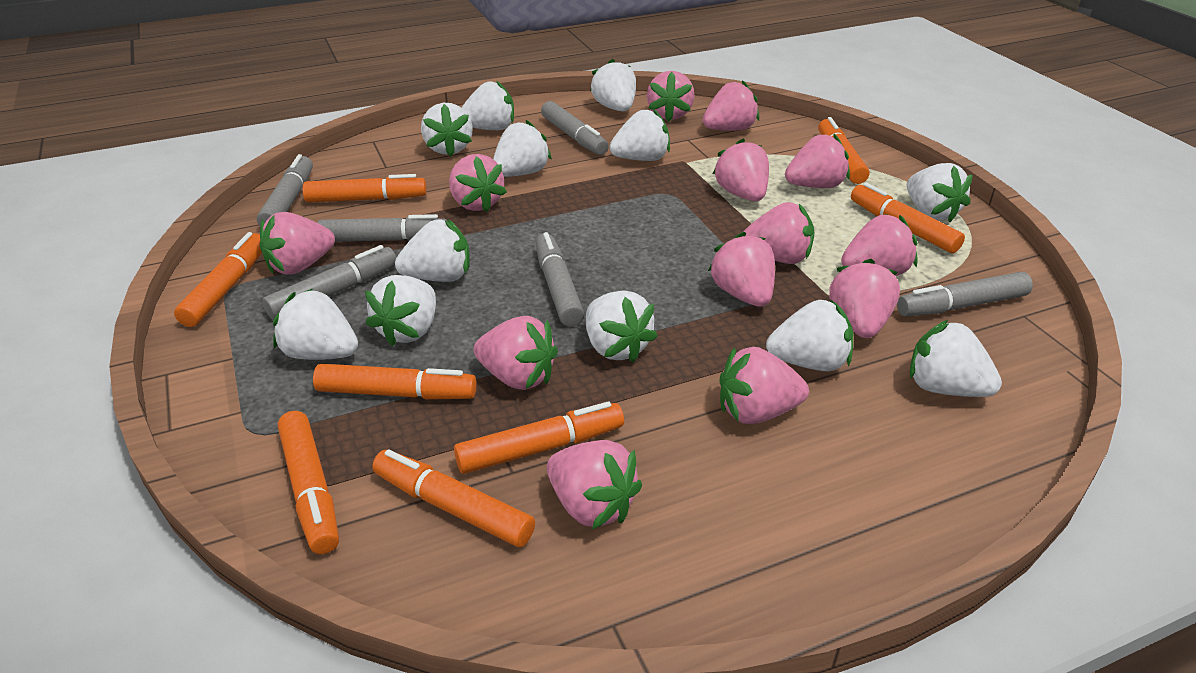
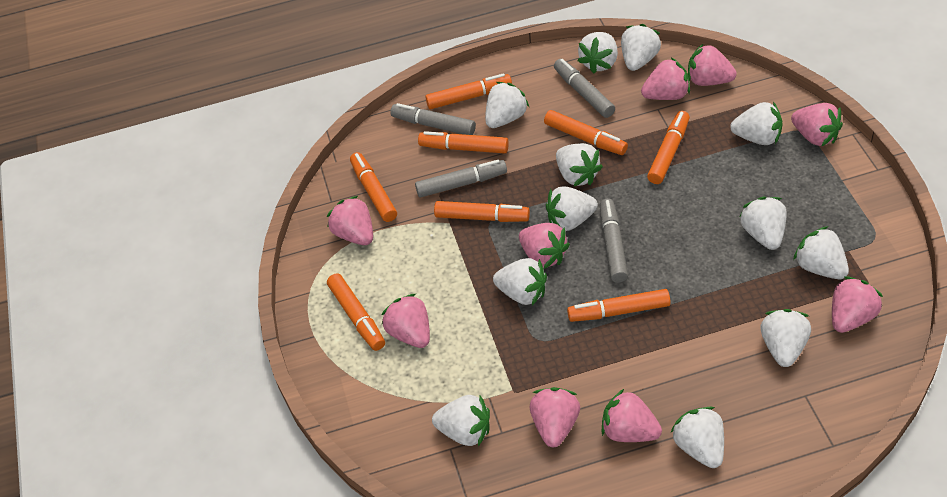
grey marker: 6 -> 4
pink strawberry: 13 -> 9

